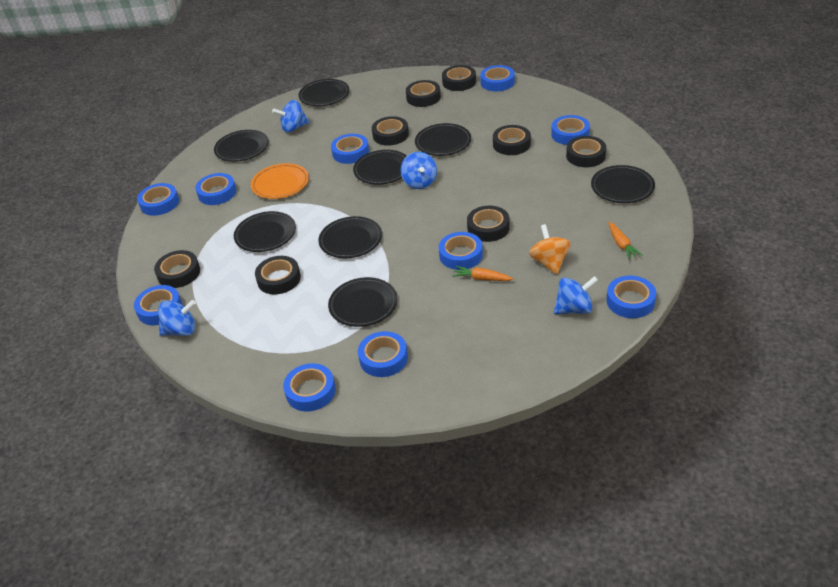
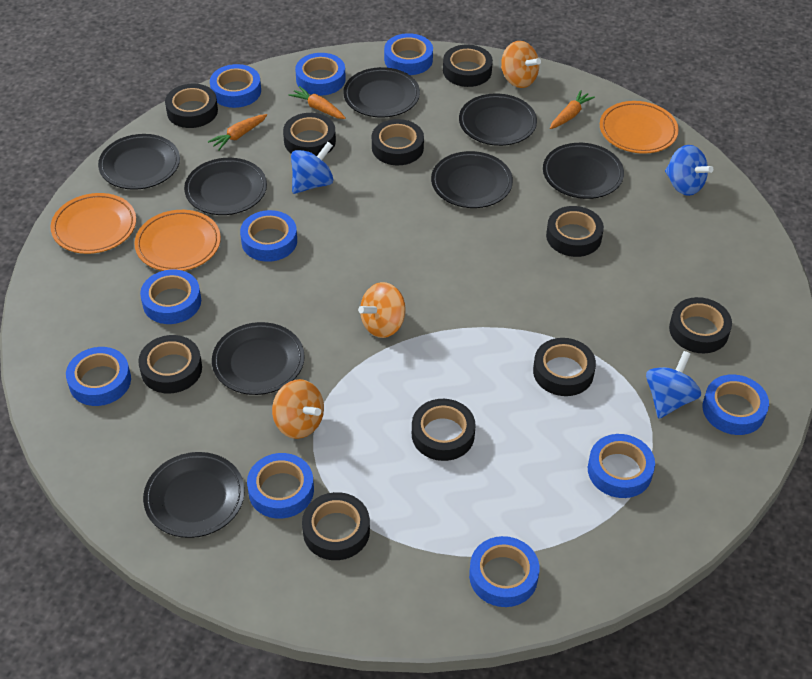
black tape: 8 -> 10
blue spinning top: 4 -> 3
orange carrot: 2 -> 3
orange plate: 1 -> 3
orange spinning top: 1 -> 3

